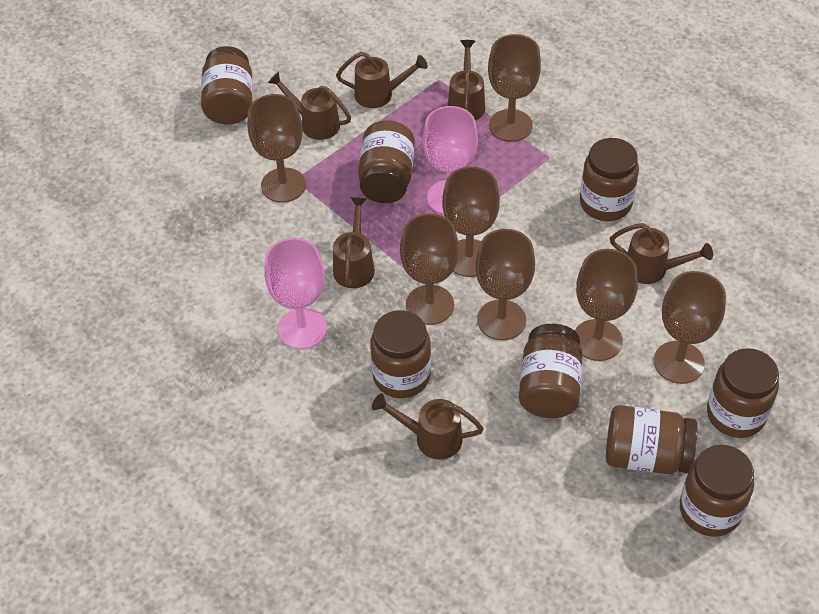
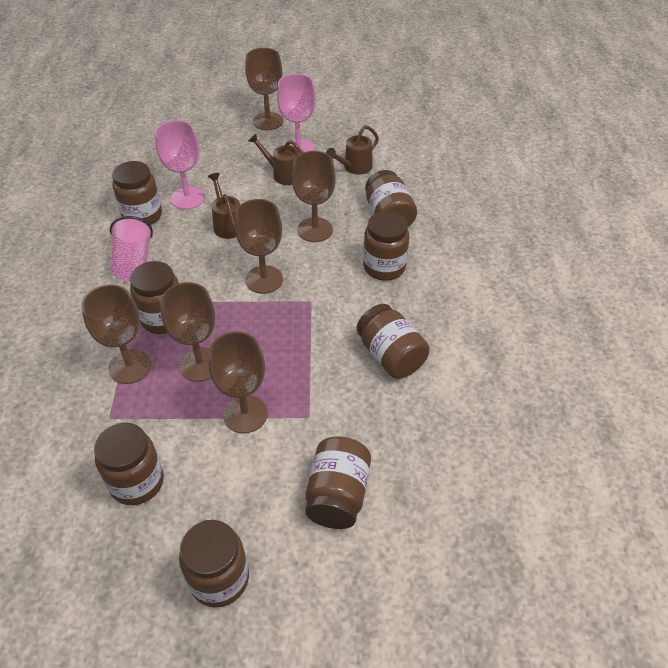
brown goblet: 7 -> 6
brown watering can: 6 -> 3
pink cup: 0 -> 1

